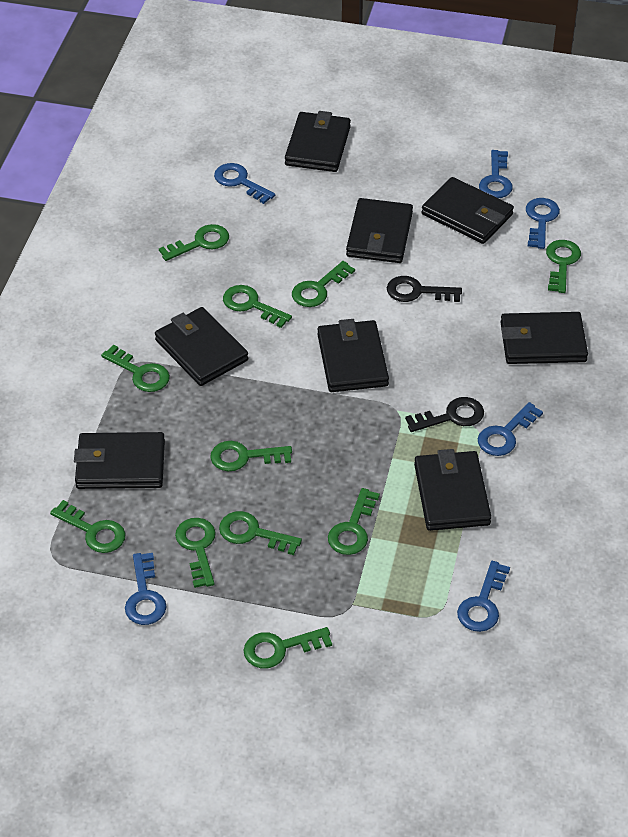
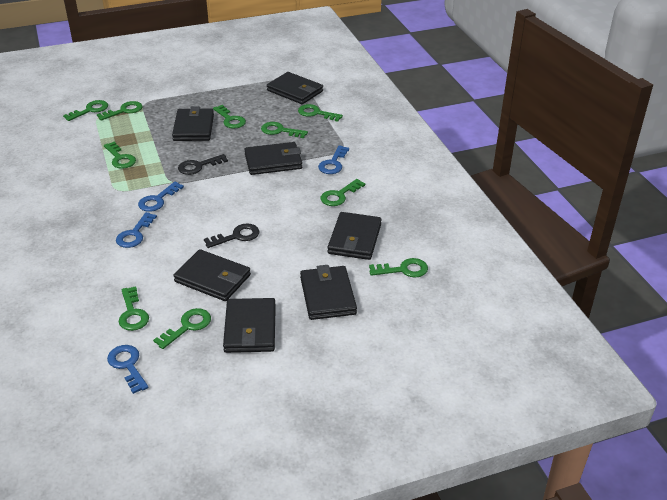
black wallet: 8 -> 7
blue key: 6 -> 4
green key: 11 -> 10

